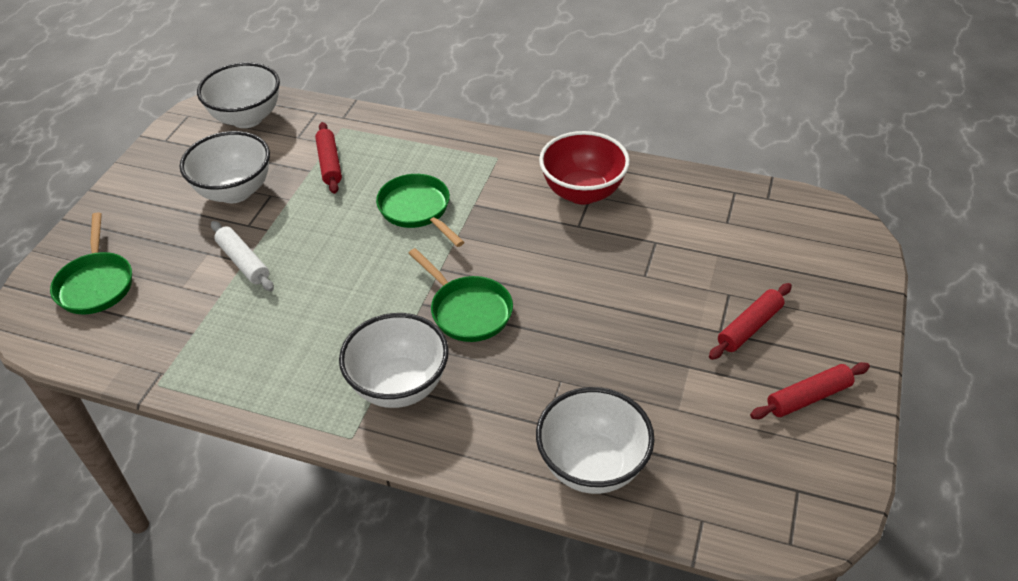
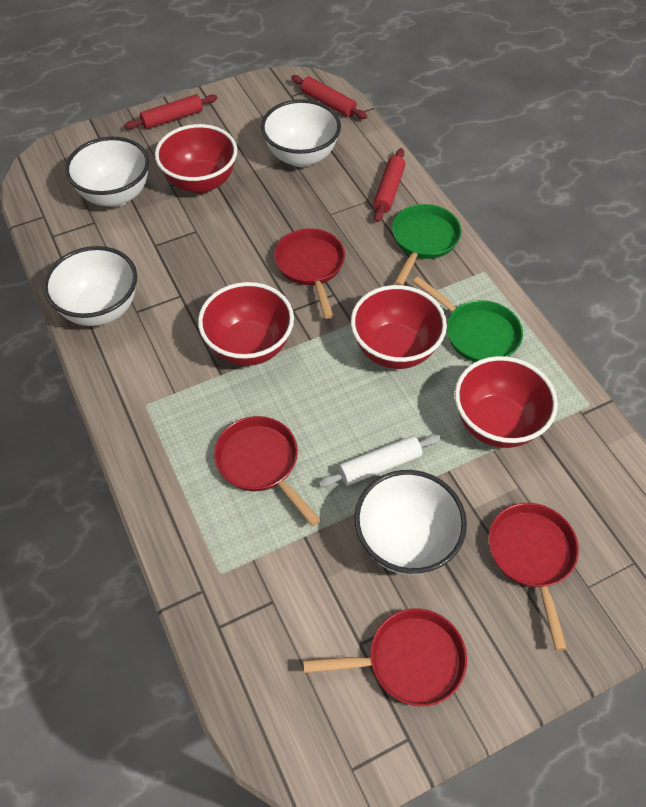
green pan: 3 -> 2
red bowl: 1 -> 4
red pan: 0 -> 4

